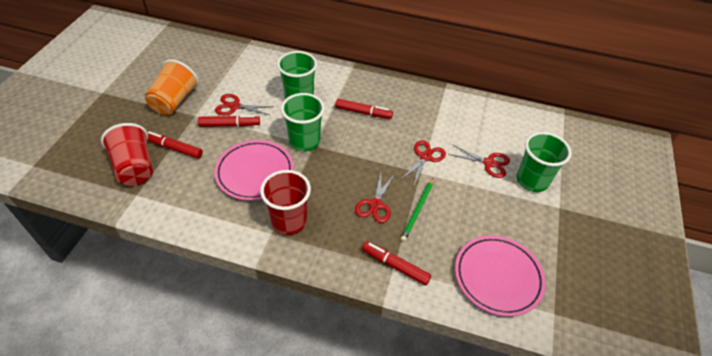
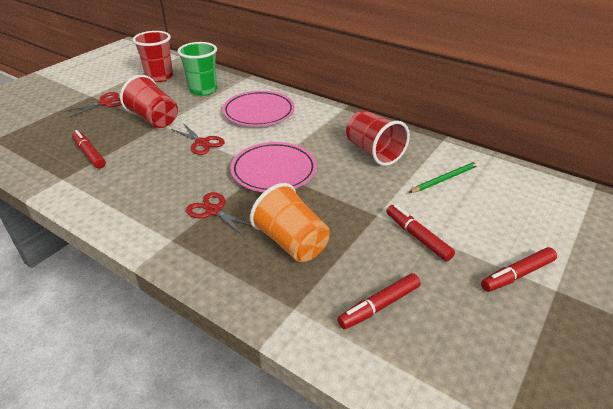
green cup: 3 -> 1
red cup: 2 -> 3
red scissors: 4 -> 3

